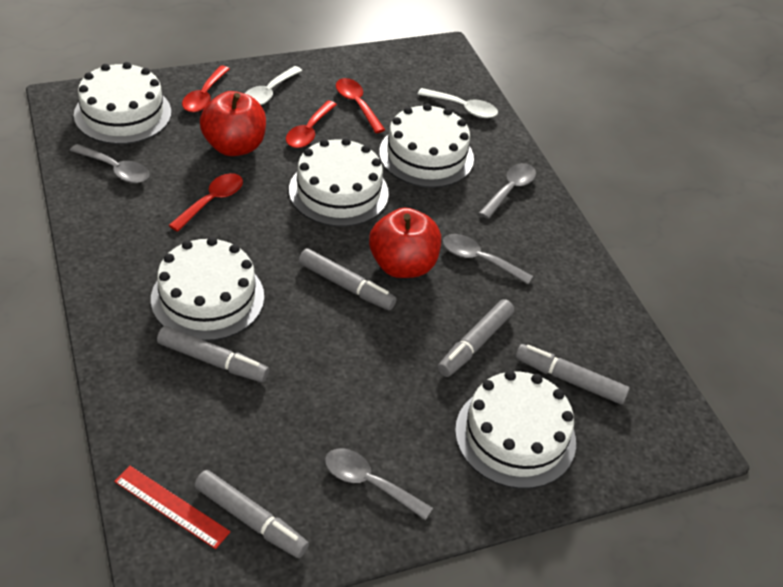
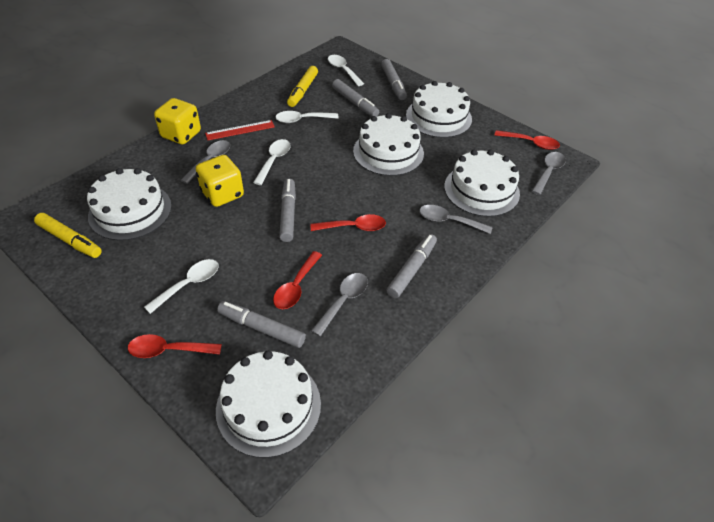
red apple: 2 -> 0
white spoon: 2 -> 4
yellow dice: 0 -> 2
yellow marker: 0 -> 2

